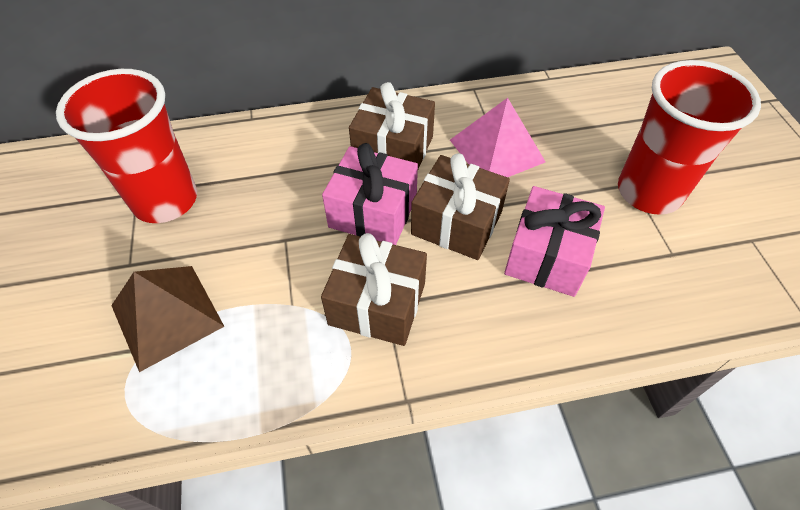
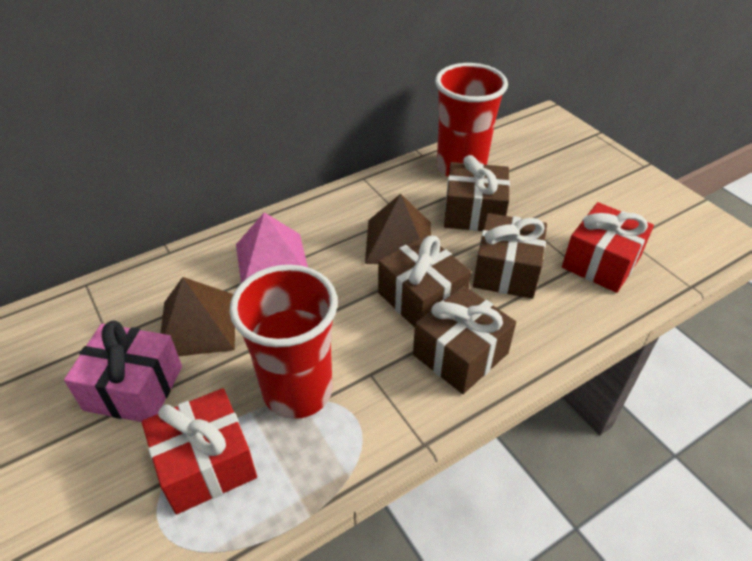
brown gift: 3 -> 4
brown pyramid: 1 -> 2
pink gift: 2 -> 1
red gift: 0 -> 2

